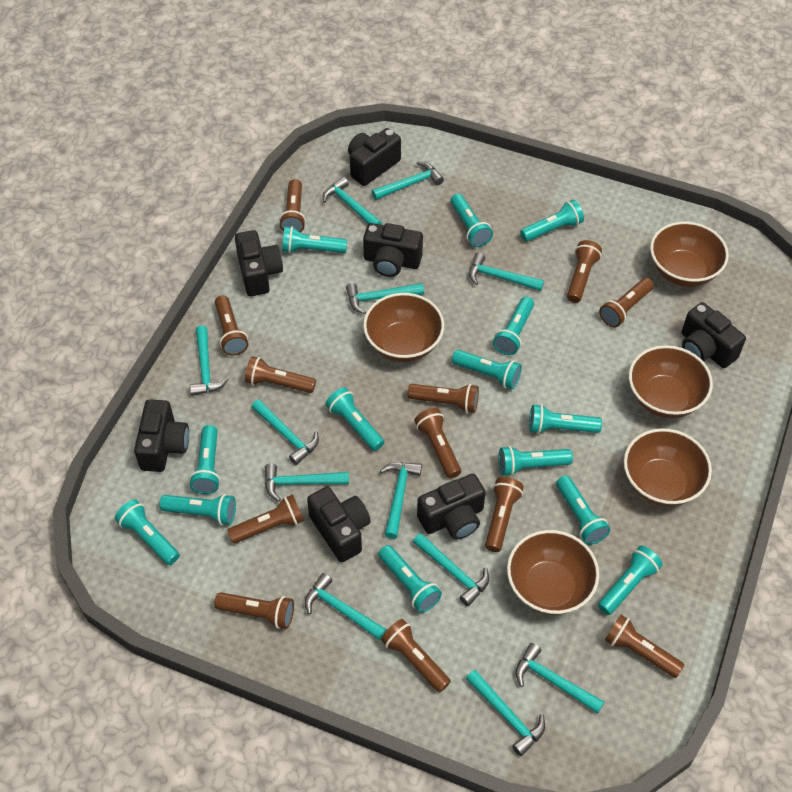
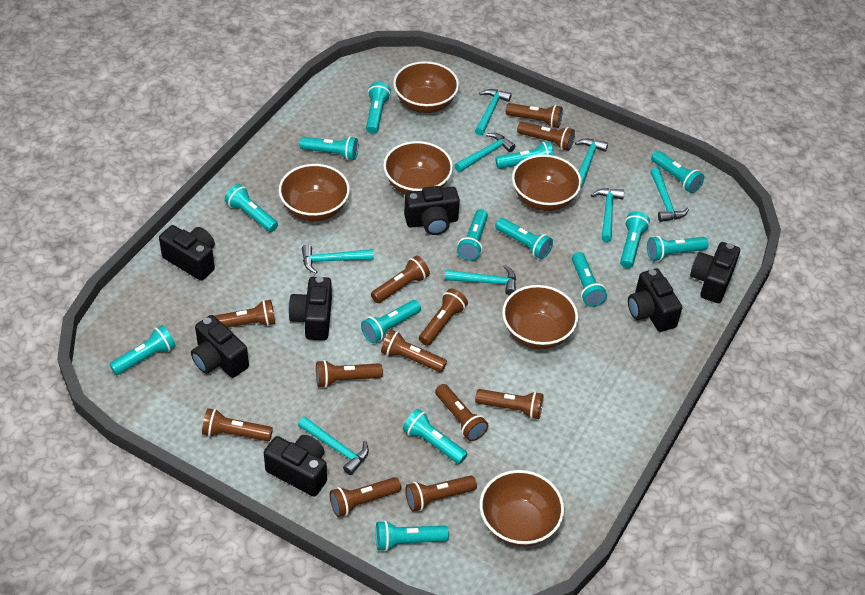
brown bowl: 5 -> 6
turquoise hammer: 12 -> 8

